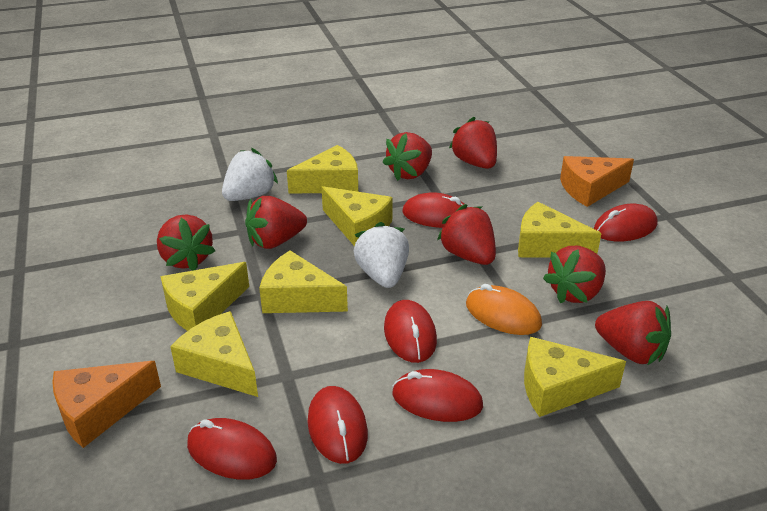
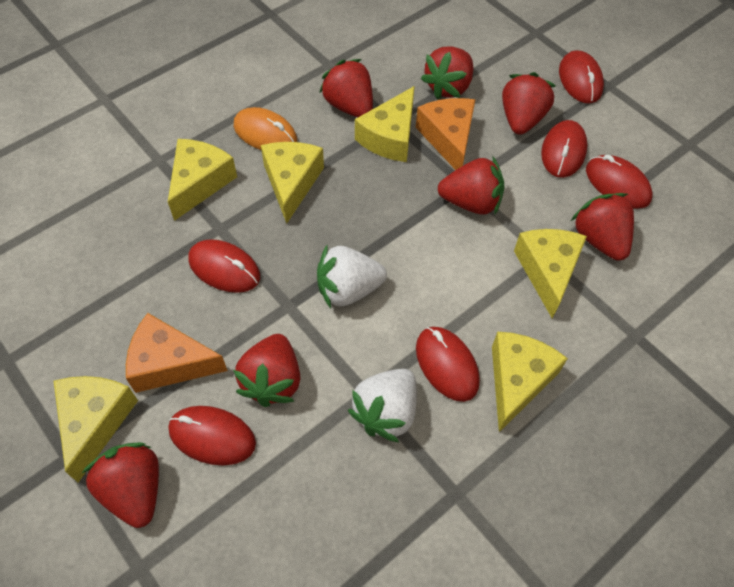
yellow cheese: 7 -> 6

